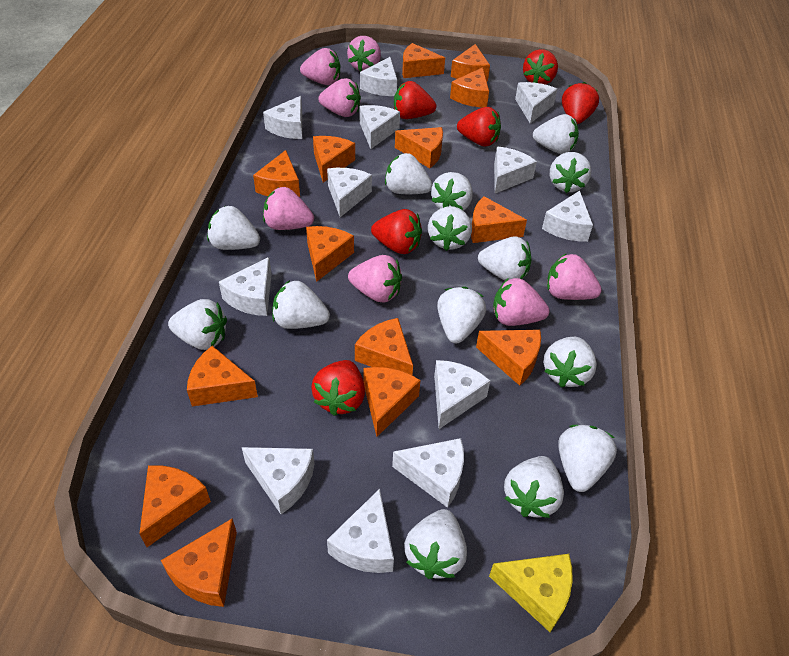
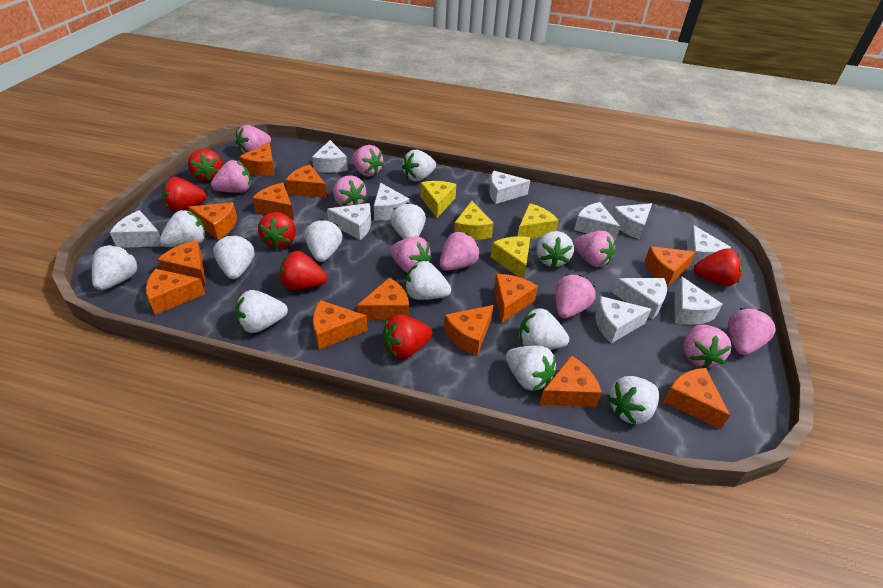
orange cheese: 14 -> 13
pink strawberry: 7 -> 10
white cheese: 12 -> 11
white strawberry: 14 -> 12
yellow cheese: 1 -> 4

